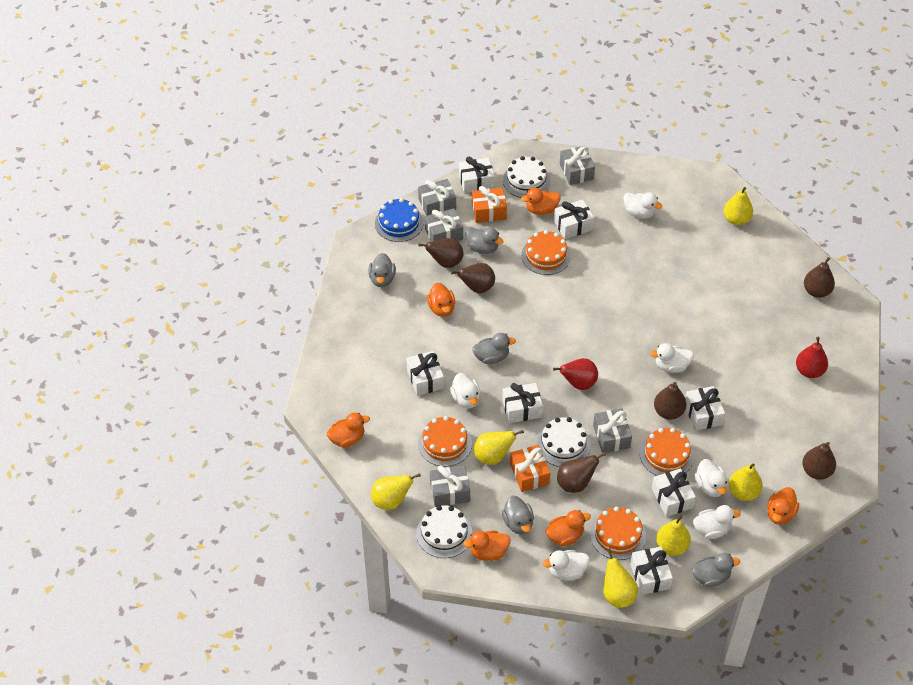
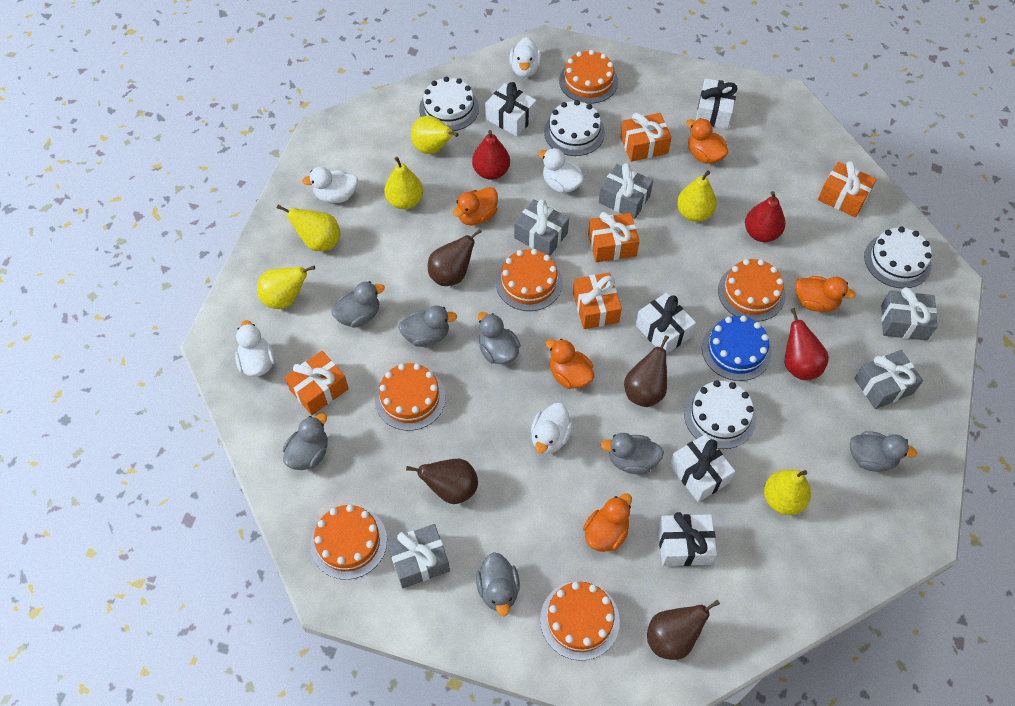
brown pear: 6 -> 4
grey duck: 5 -> 7
orange cake: 4 -> 6
orange duck: 6 -> 5
orange gift: 2 -> 5
red pear: 2 -> 3
white cake: 3 -> 4
white duck: 6 -> 5
white gift: 7 -> 5

